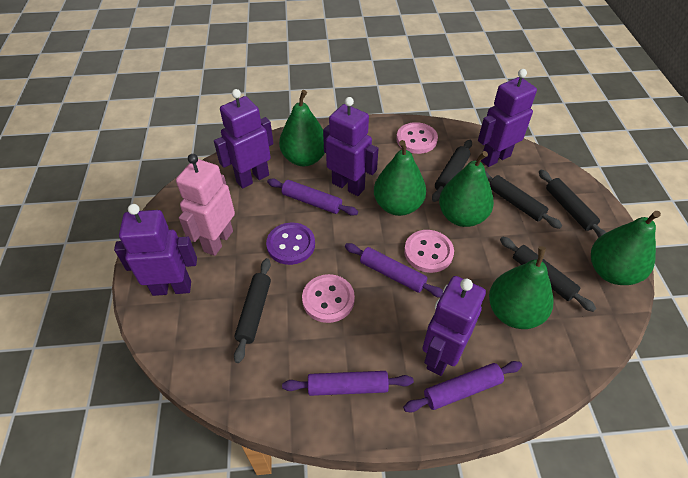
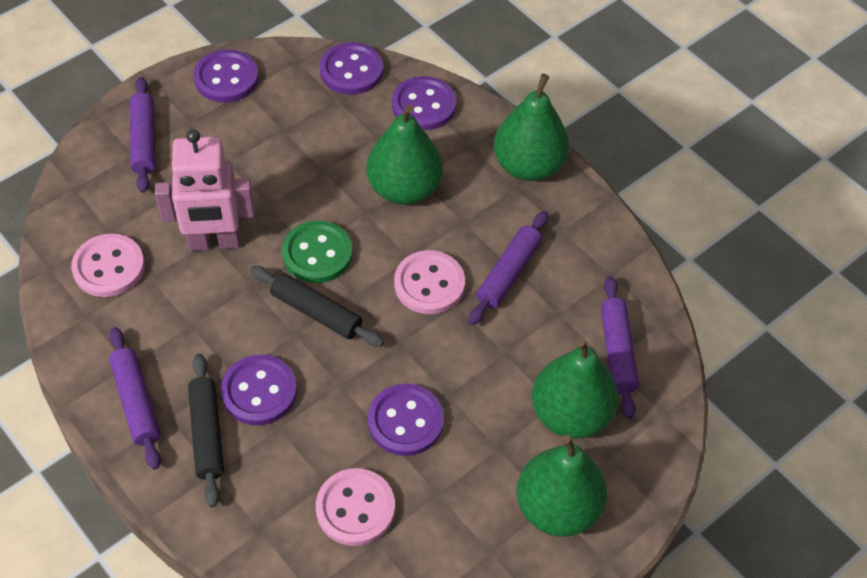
black rolling pin: 5 -> 2
green button: 0 -> 1
green pear: 5 -> 4
purple button: 1 -> 5
purple robot: 5 -> 0

